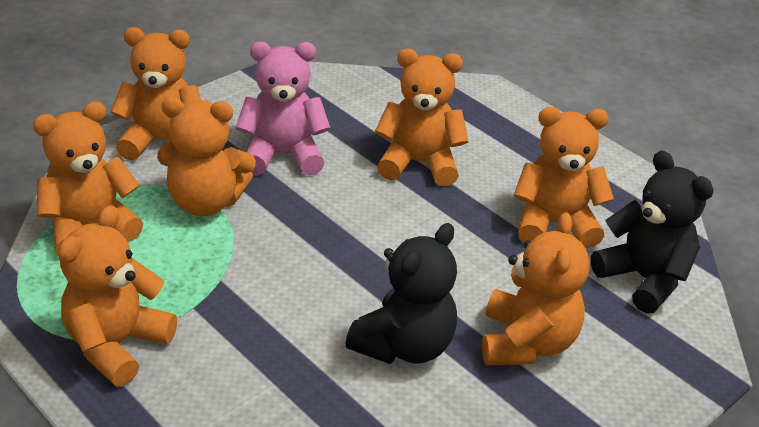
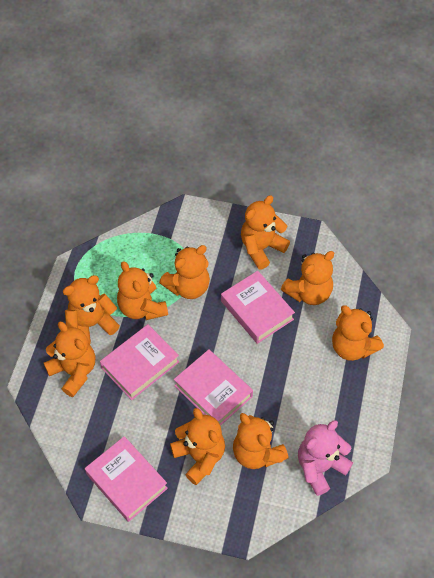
black teddy bear: 2 -> 0
orange teddy bear: 7 -> 9
pink book: 0 -> 4

